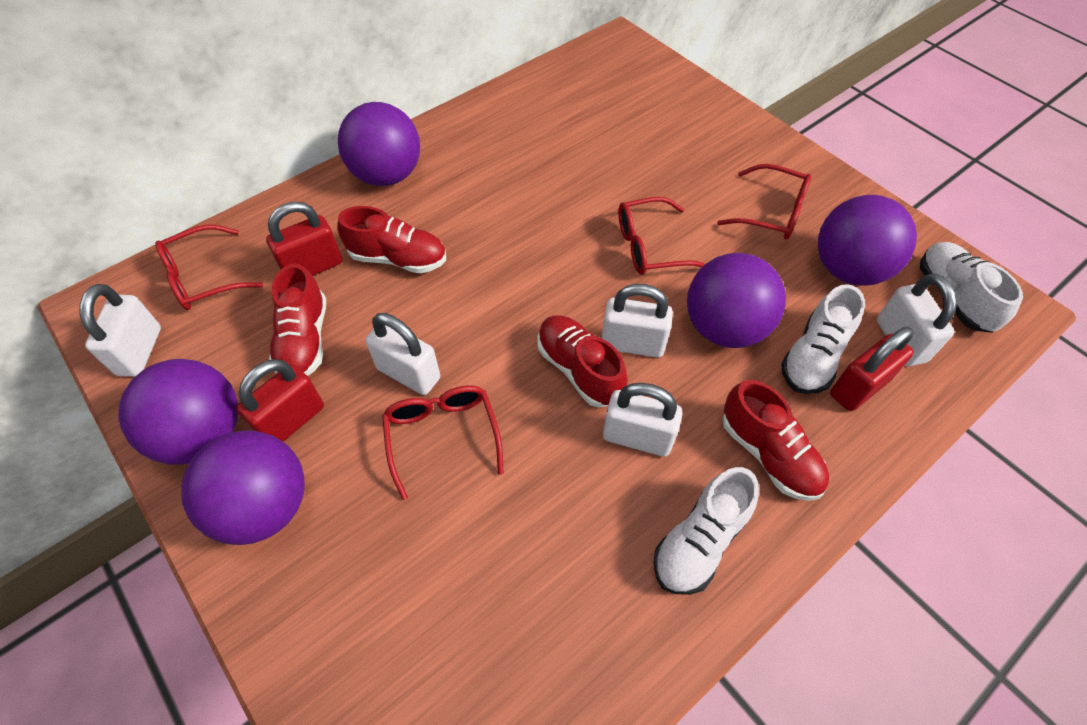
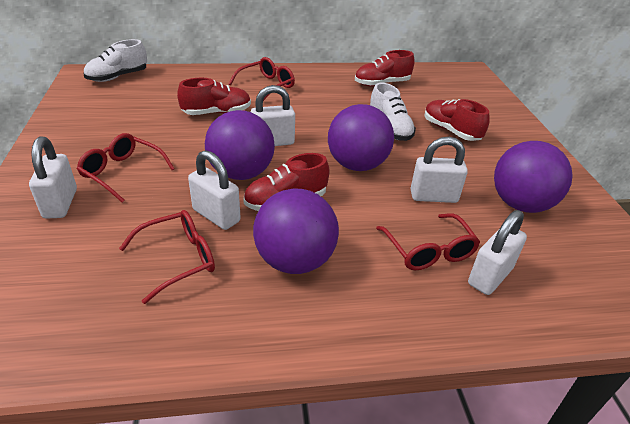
purple ball: 5 -> 4
red padlock: 3 -> 0
white shoe: 3 -> 2

